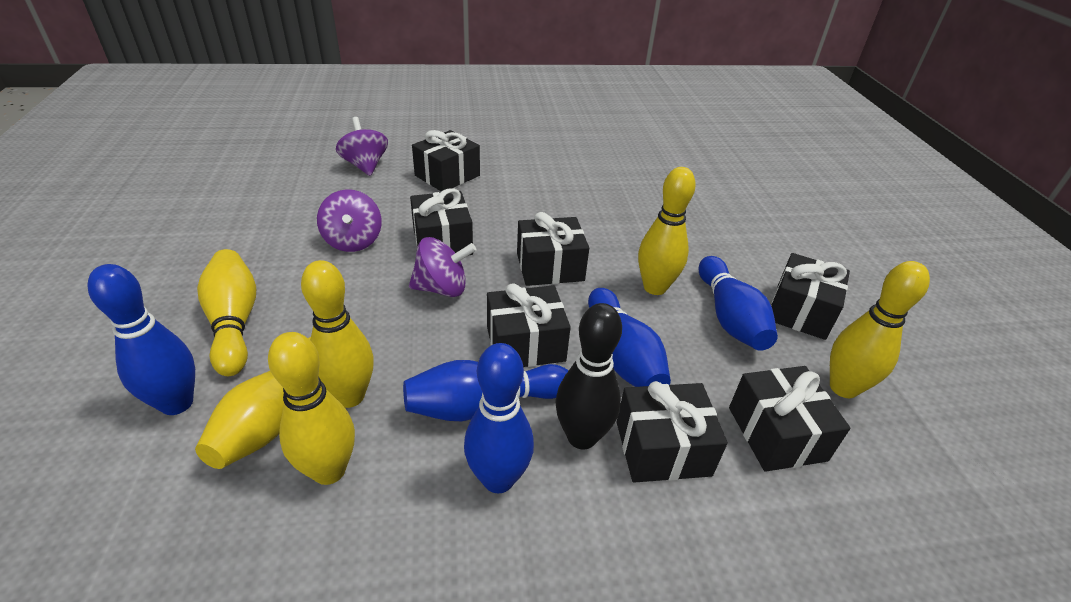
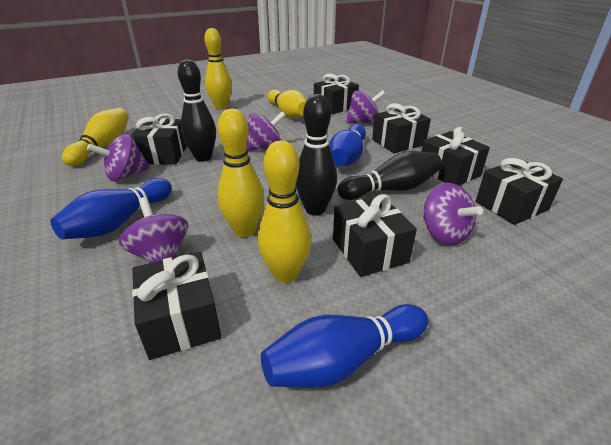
black bowling pin: 1 -> 3
blue bowling pin: 5 -> 3
purple spinning top: 3 -> 5
yellow bowling pin: 6 -> 5

